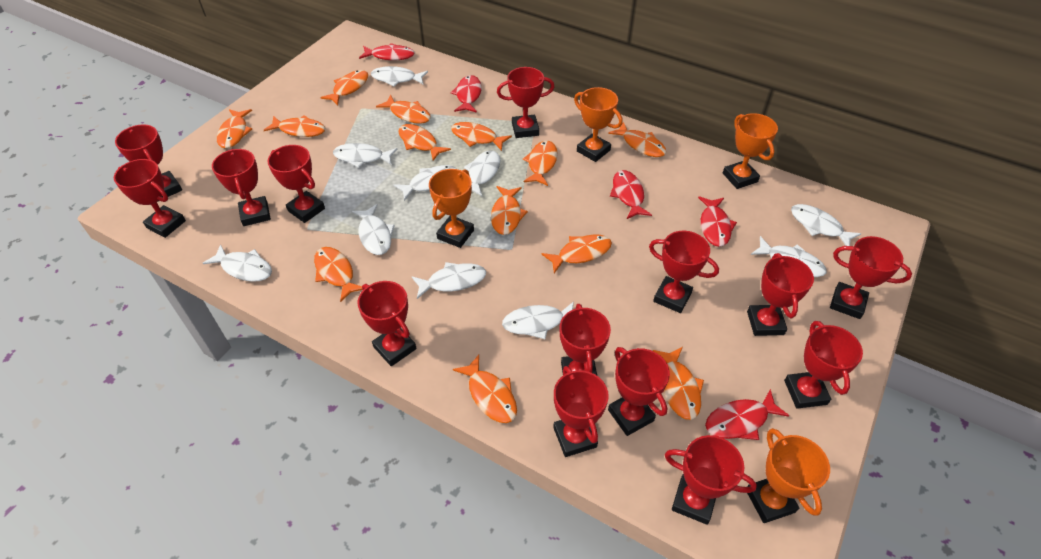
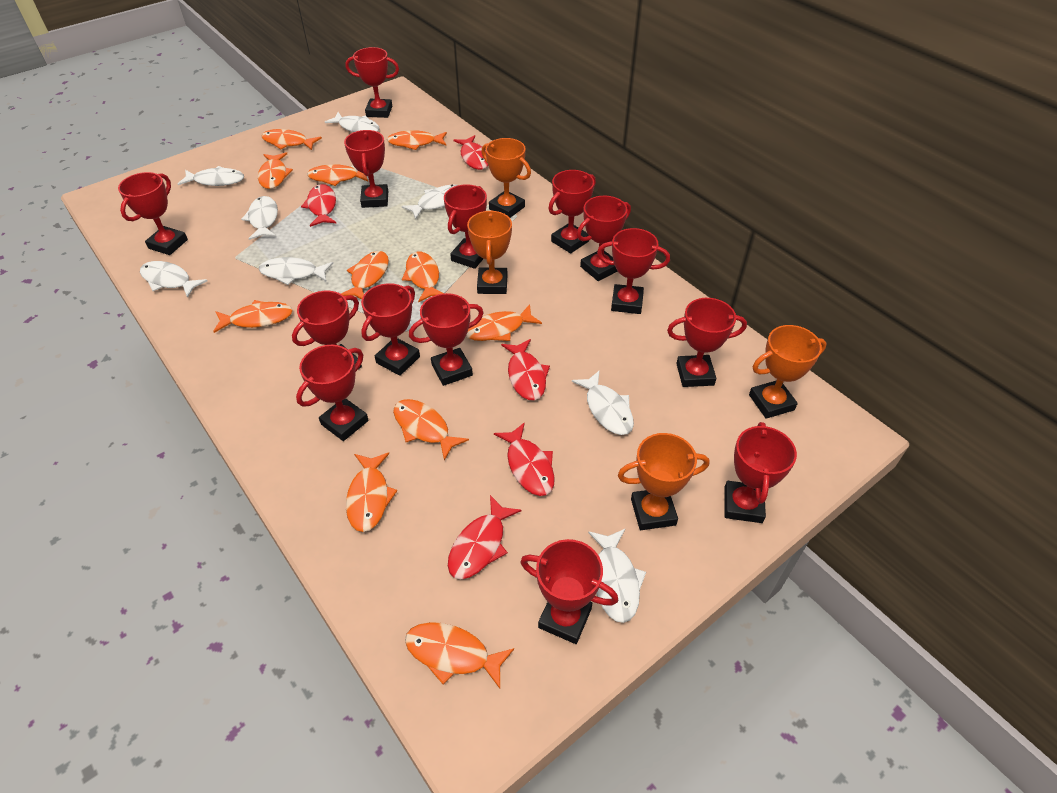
orange fish: 13 -> 11
white fish: 10 -> 8

